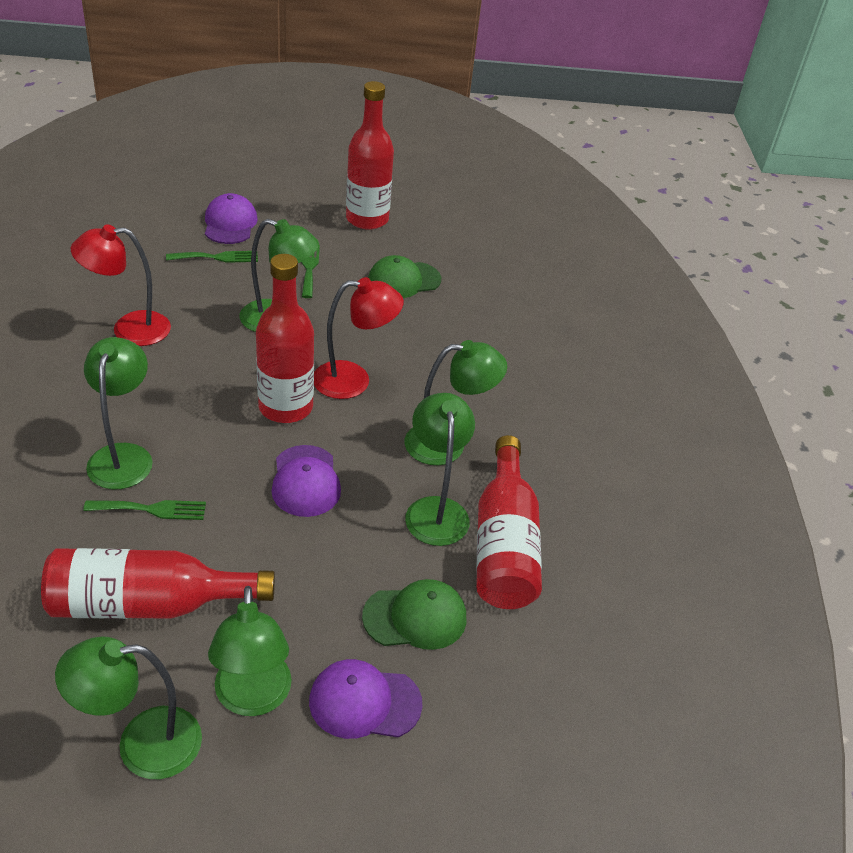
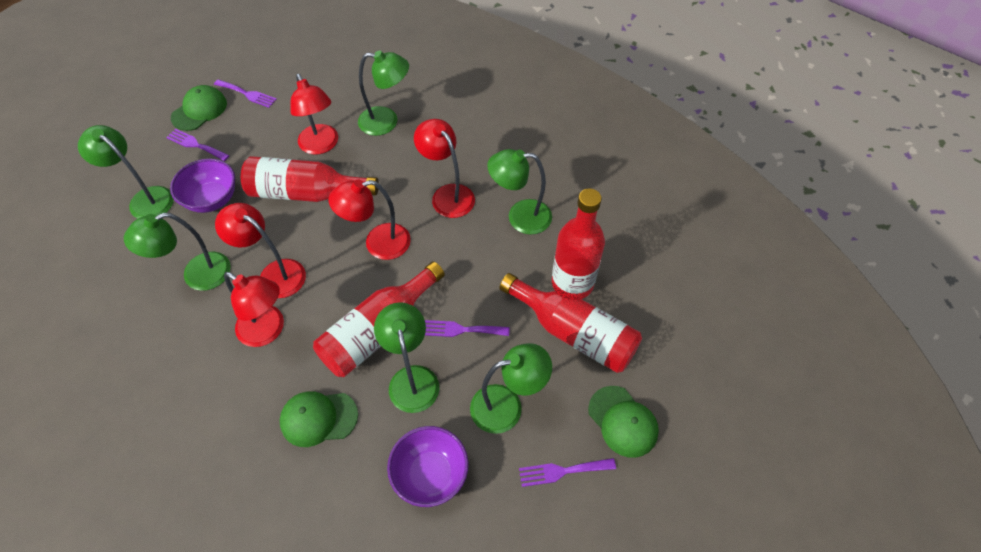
green cap: 2 -> 3
green fork: 3 -> 0
purple bowl: 0 -> 2
purple cap: 3 -> 0
purple fork: 0 -> 4
red lamp: 2 -> 5

